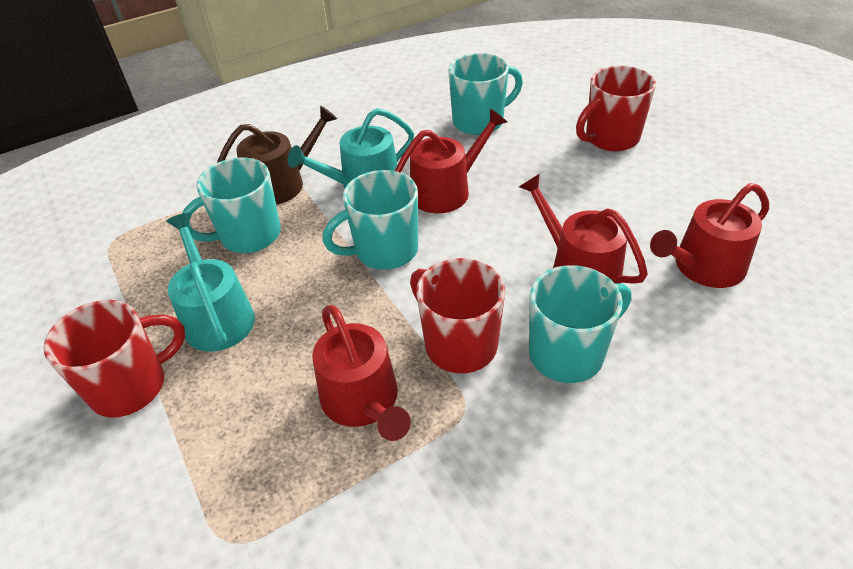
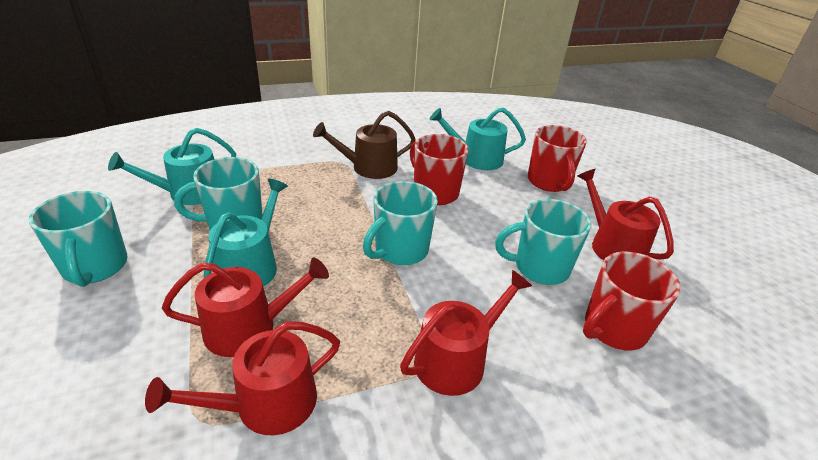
turquoise watering can: 2 -> 3

